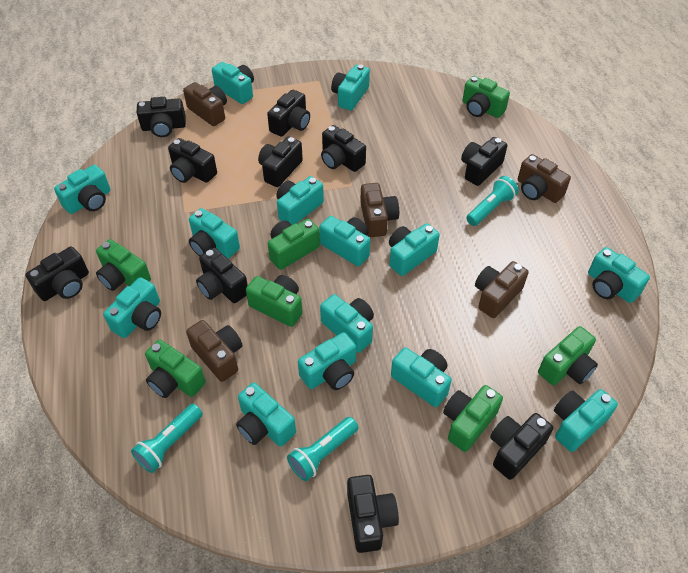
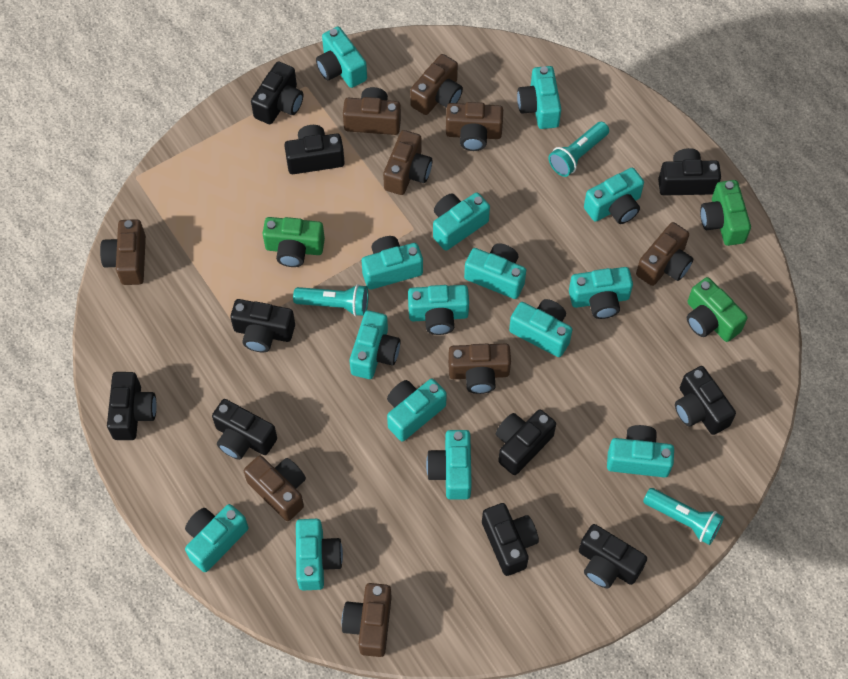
brown camera: 5 -> 9
green camera: 7 -> 3
turquoise camera: 14 -> 15

